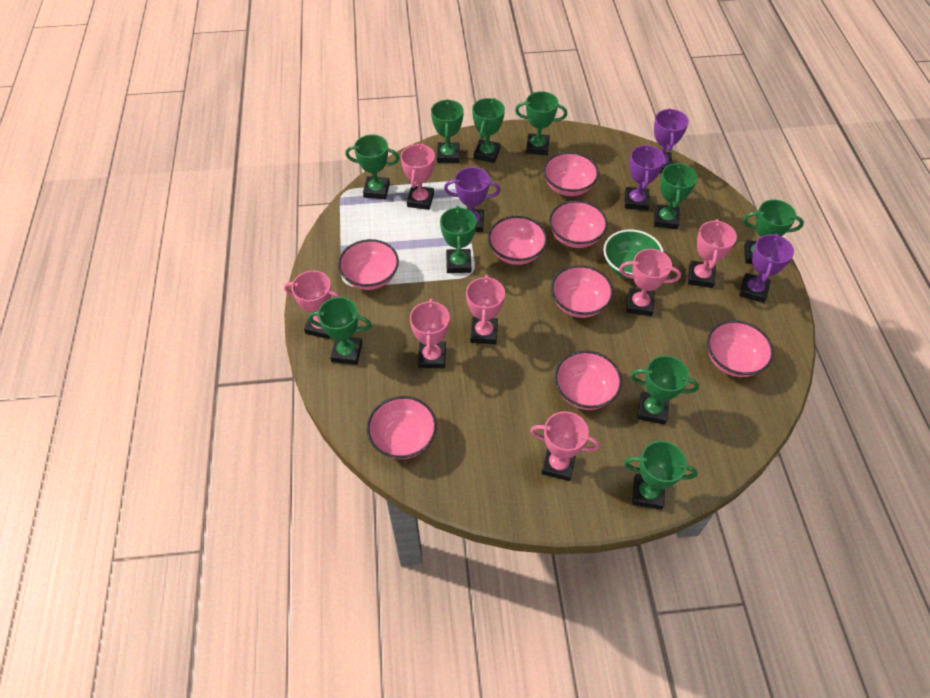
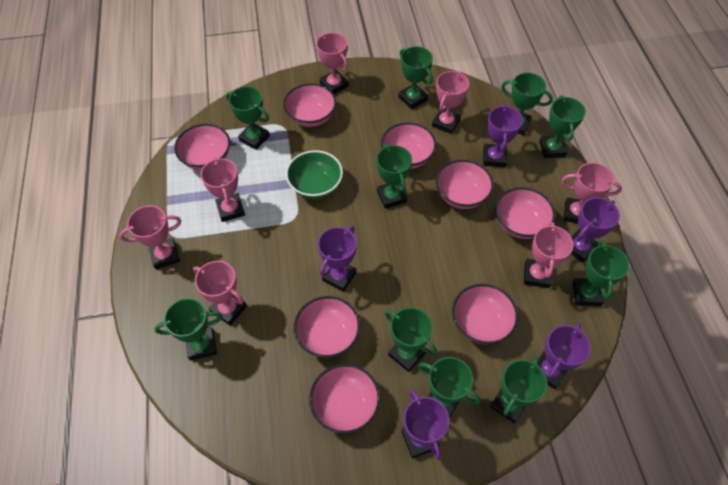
purple trophy: 4 -> 5

